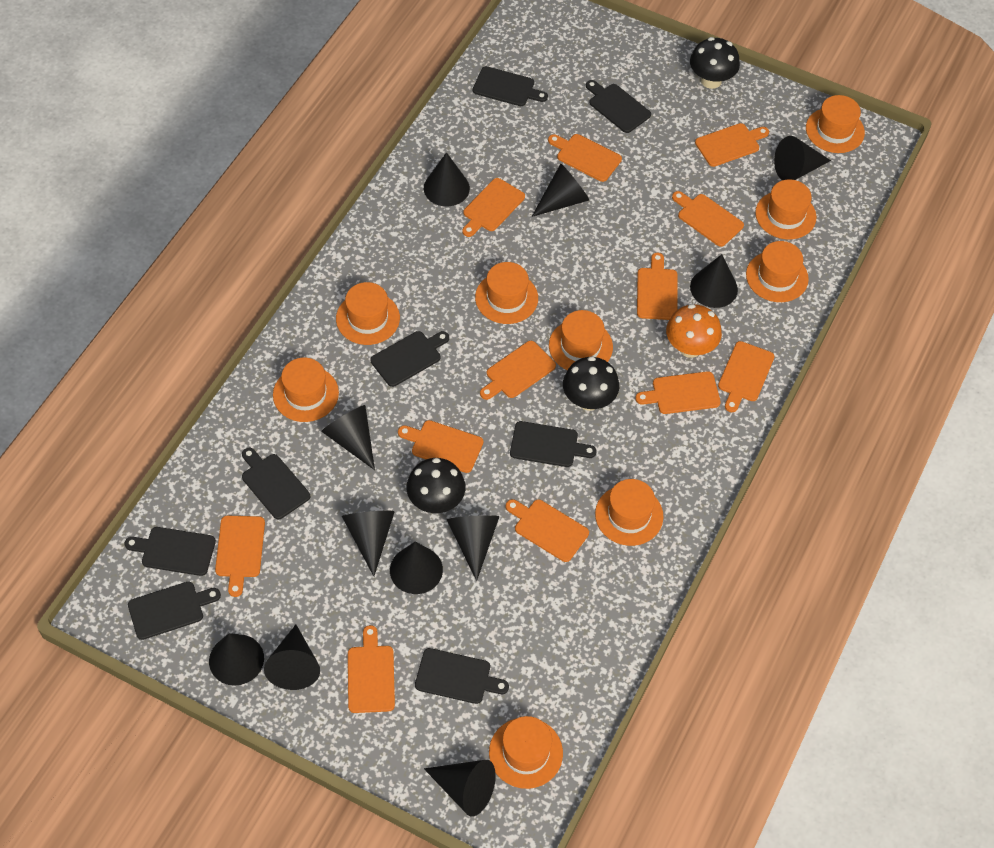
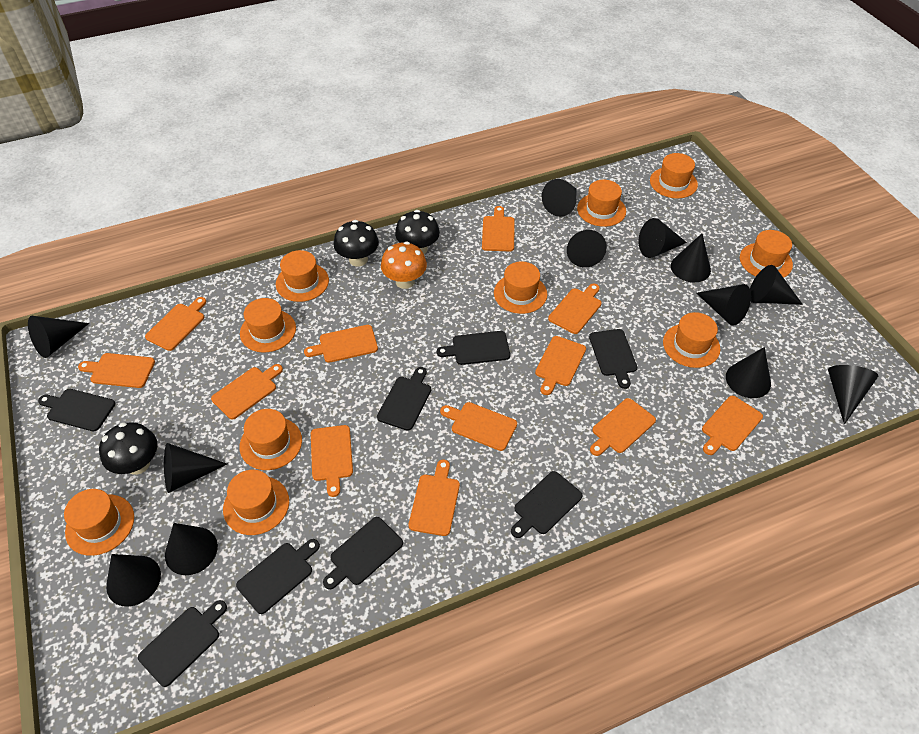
black cone: 11 -> 12
orange hat: 9 -> 10

